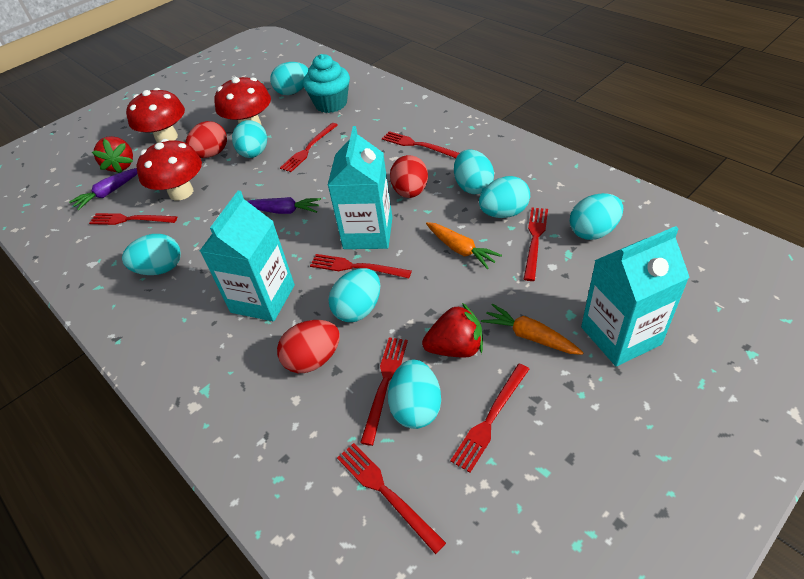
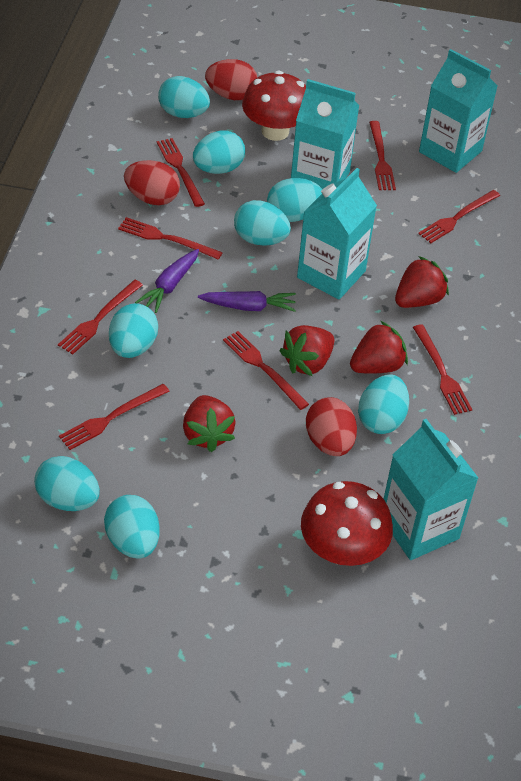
orange carrot: 2 -> 0
red mushroom: 3 -> 2
red strawberry: 2 -> 4
turquoise carton: 3 -> 4
turquoise cupcake: 1 -> 0

